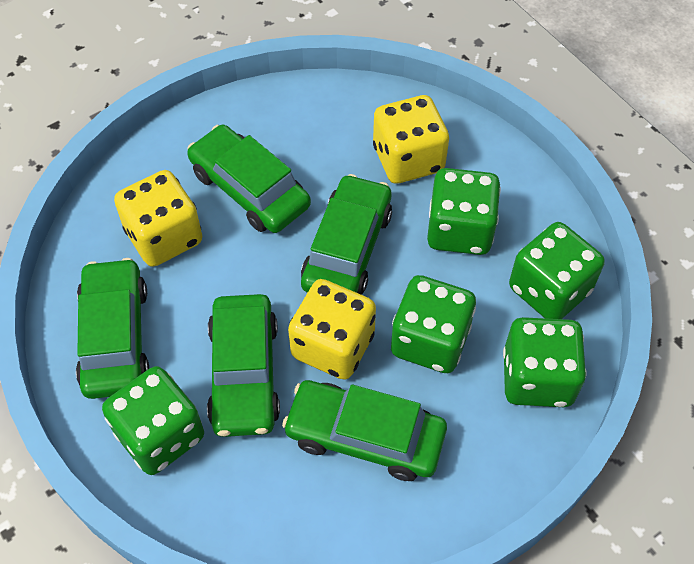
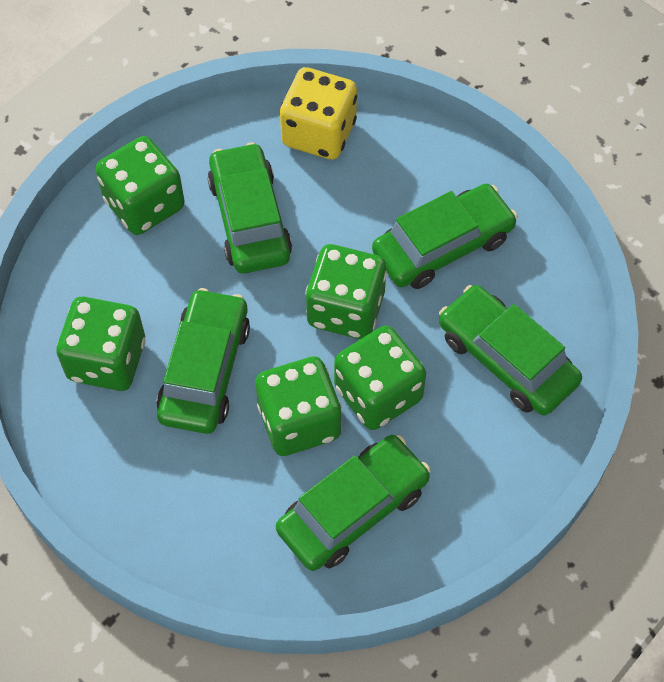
yellow dice: 3 -> 1

